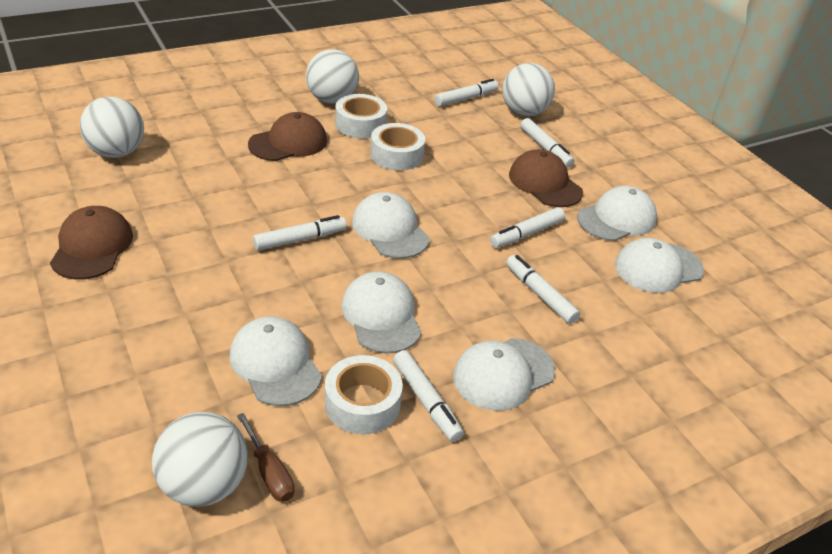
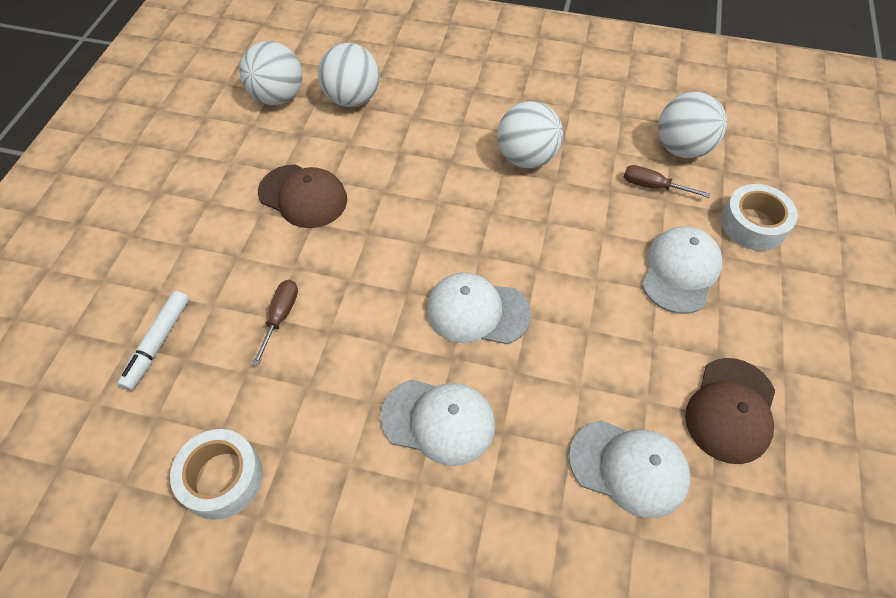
brown cap: 3 -> 2
brown screwdriver: 1 -> 2
white cap: 6 -> 4
white marker: 6 -> 1
white tape: 3 -> 2

